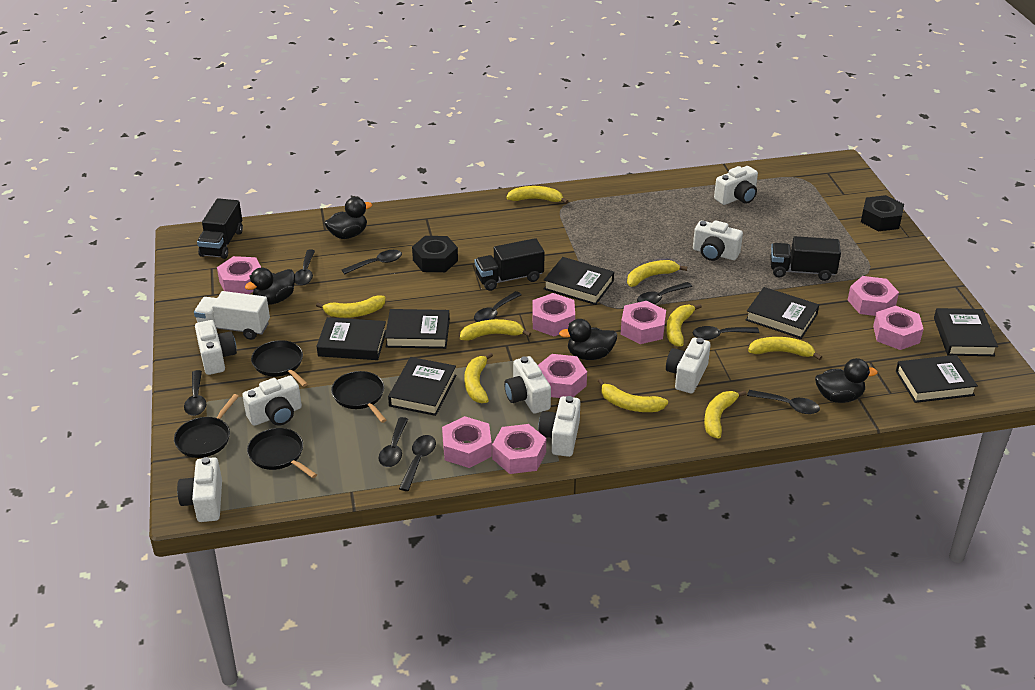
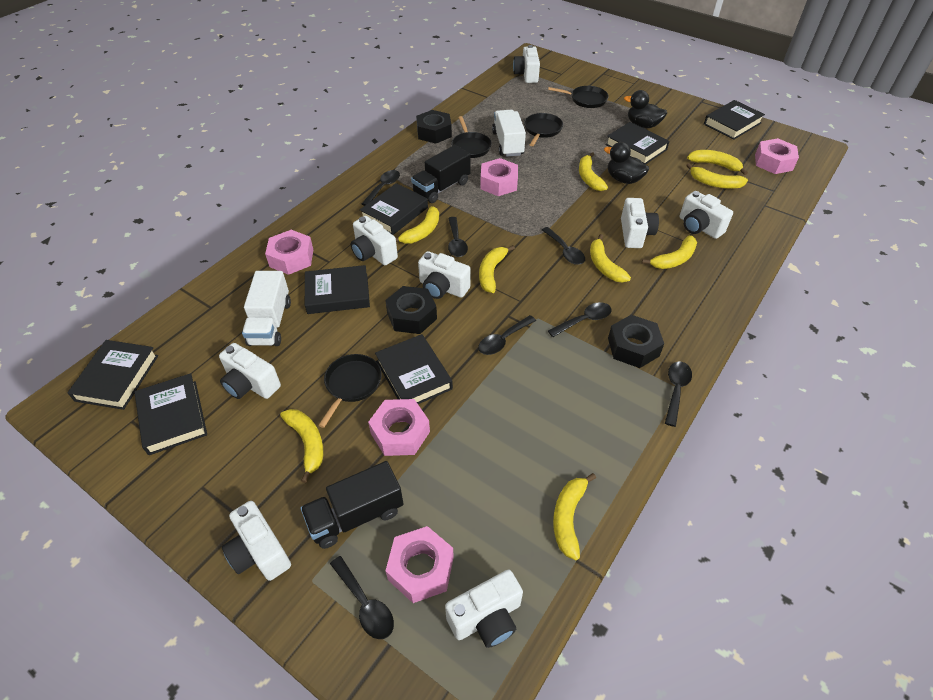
black duck: 4 -> 2
black nut: 2 -> 3
black spoon: 9 -> 7
black truck: 3 -> 2
pink nut: 8 -> 5
white truck: 1 -> 2

